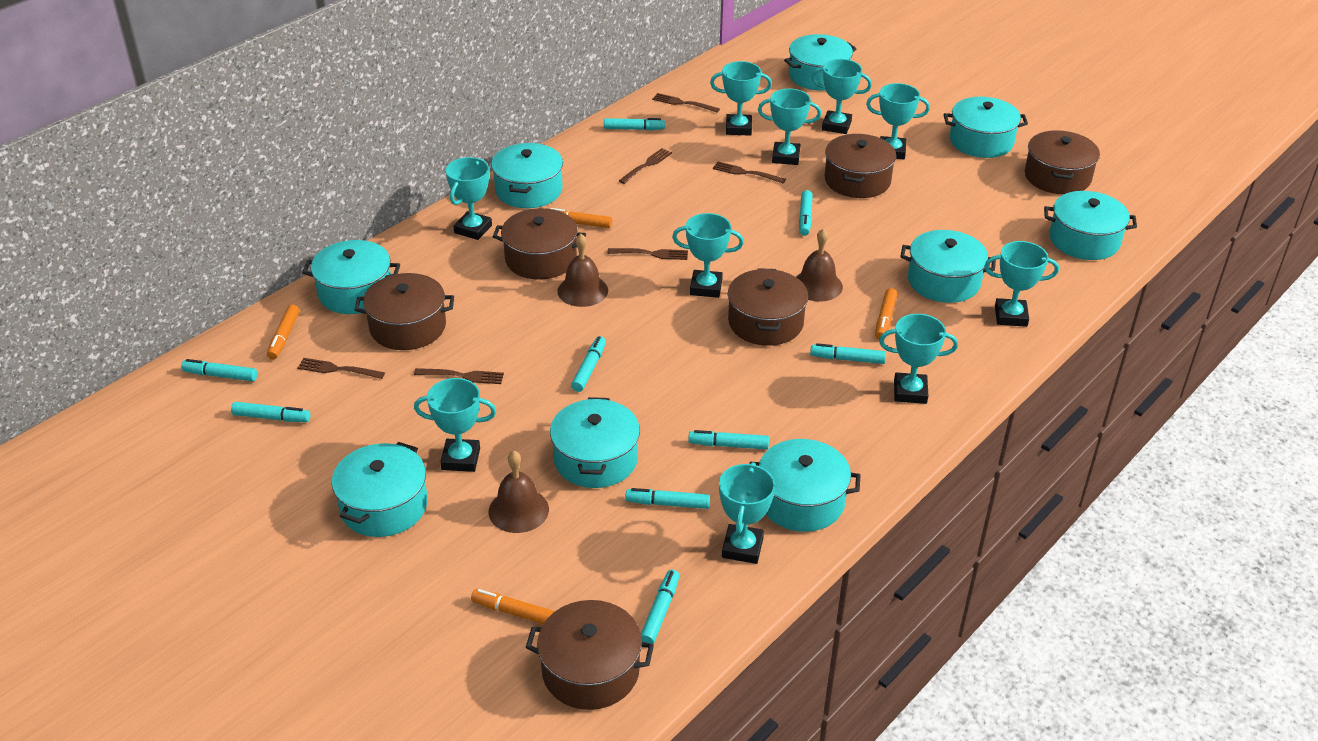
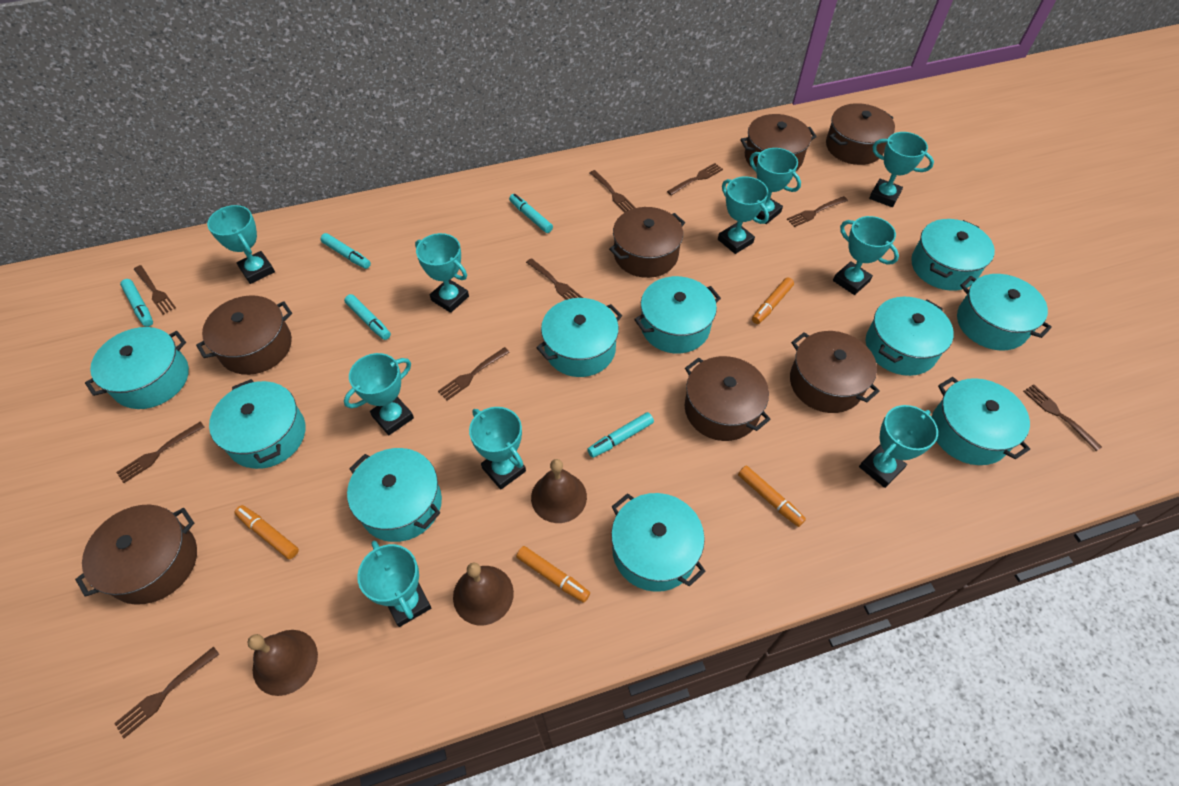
brown fork: 6 -> 9
brown pot: 6 -> 7
turquoise marker: 9 -> 5
turquoise pot: 9 -> 10

